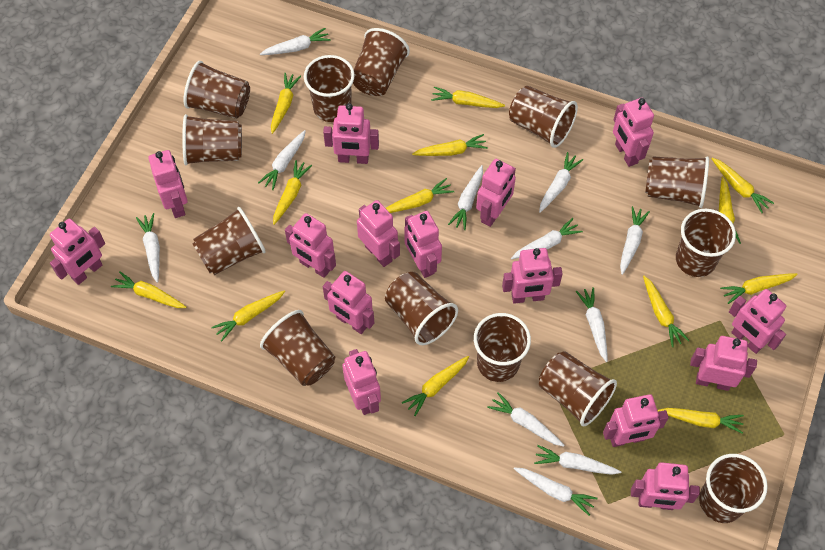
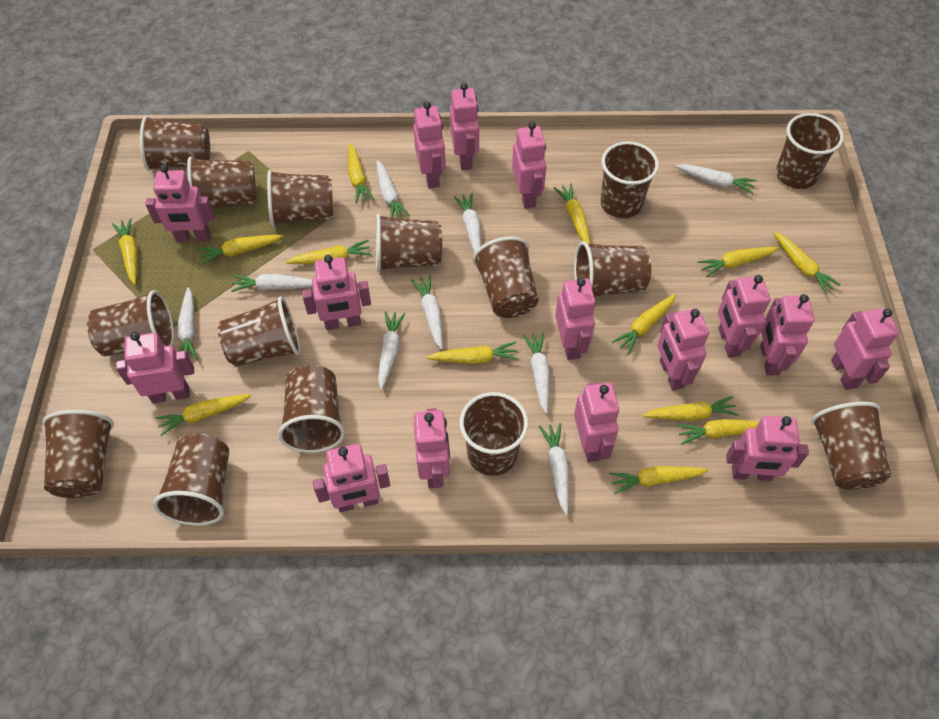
brown cup: 13 -> 15
white carrot: 11 -> 9

